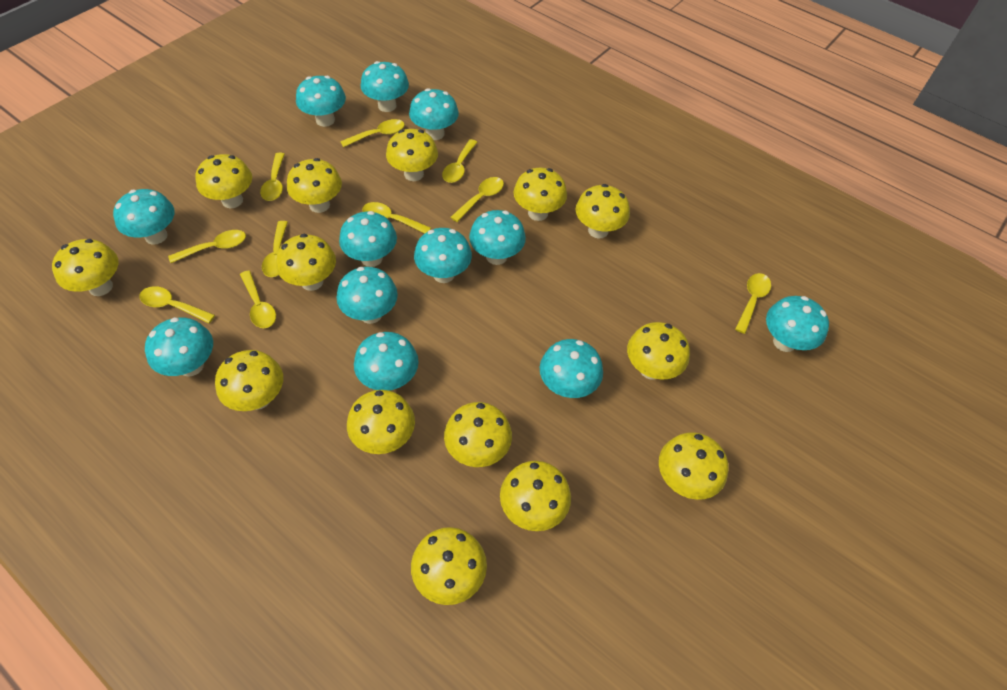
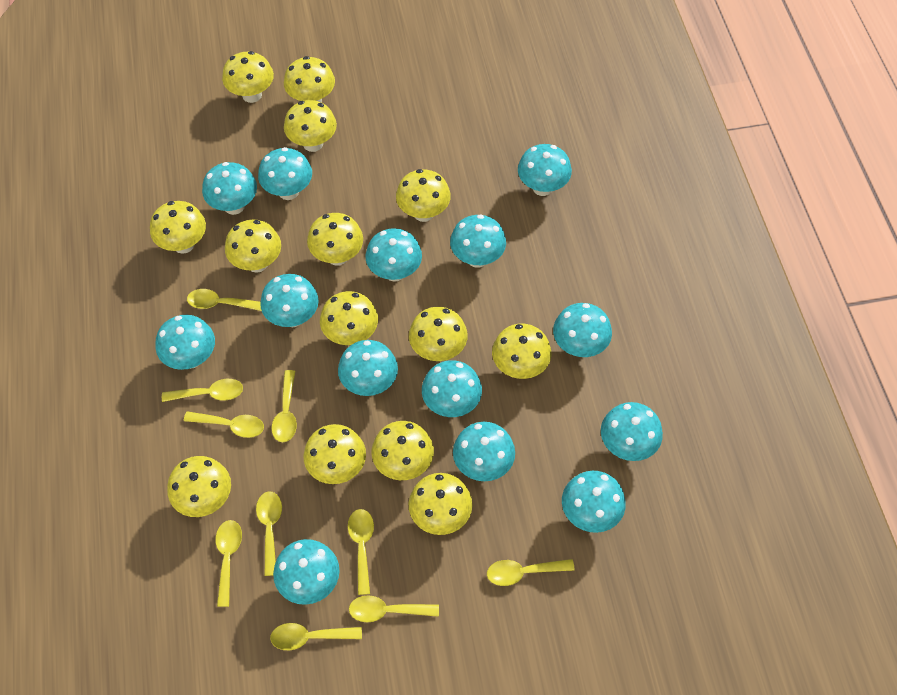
turquoise mushroom: 12 -> 14

